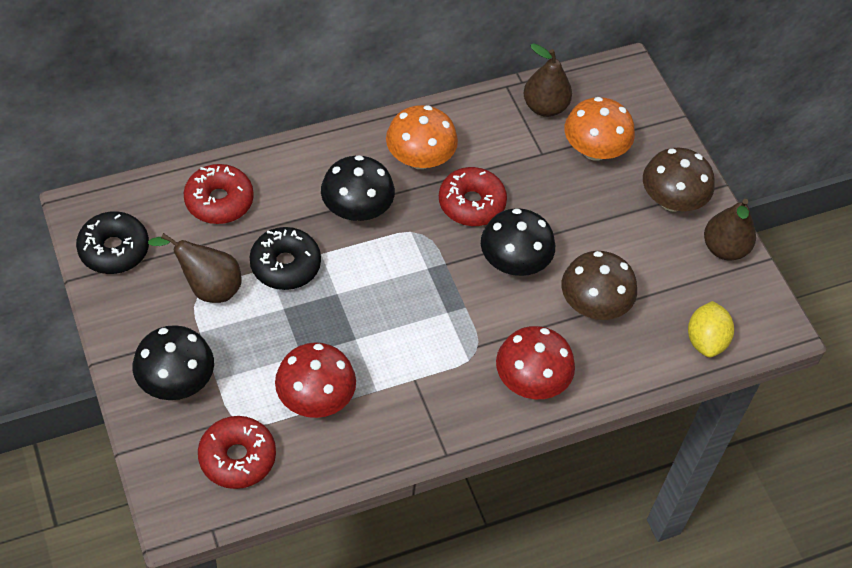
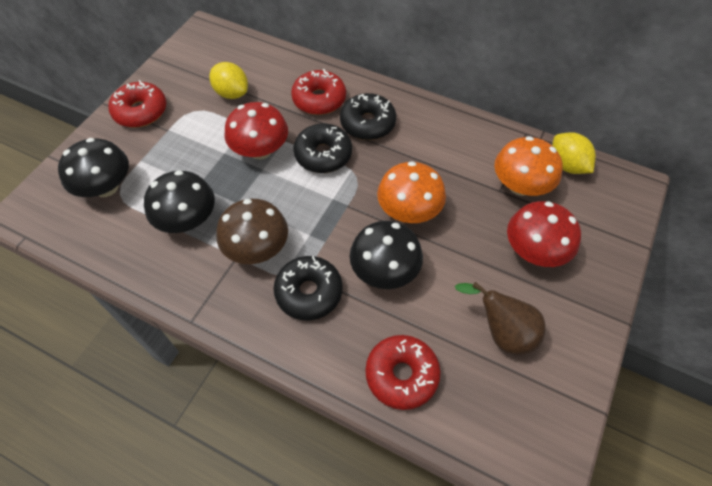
black donut: 2 -> 3
brown mushroom: 2 -> 1
brown pear: 3 -> 1
yellow lemon: 1 -> 2

